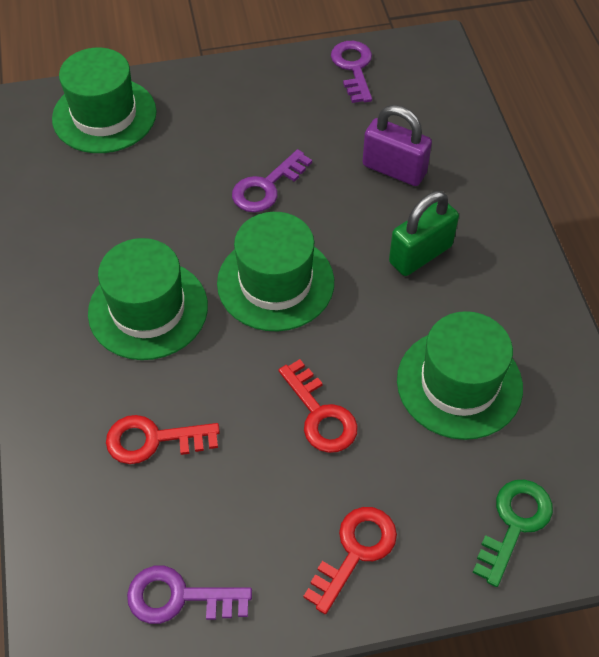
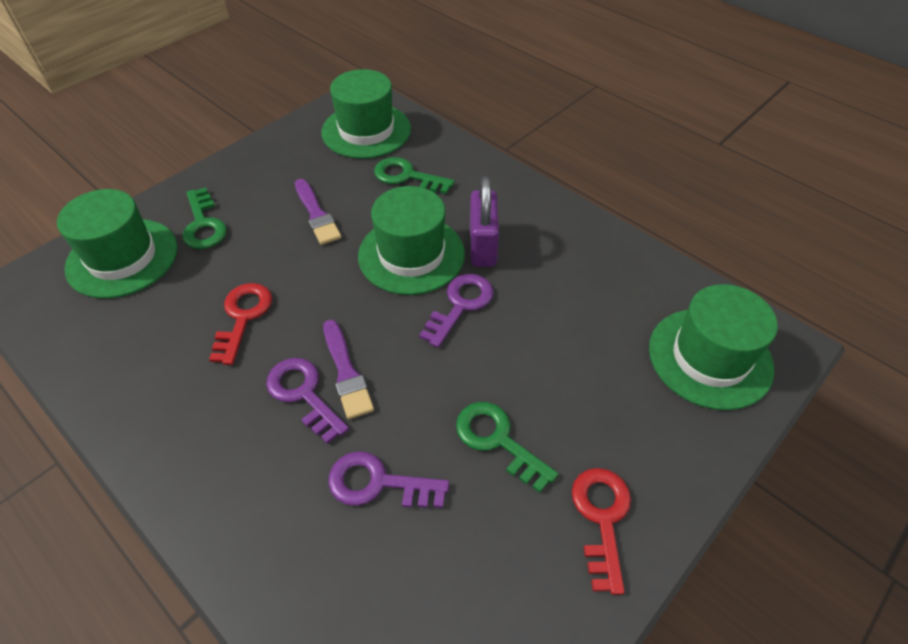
green key: 1 -> 3
green padlock: 1 -> 0
purple brush: 0 -> 2
red key: 3 -> 2

